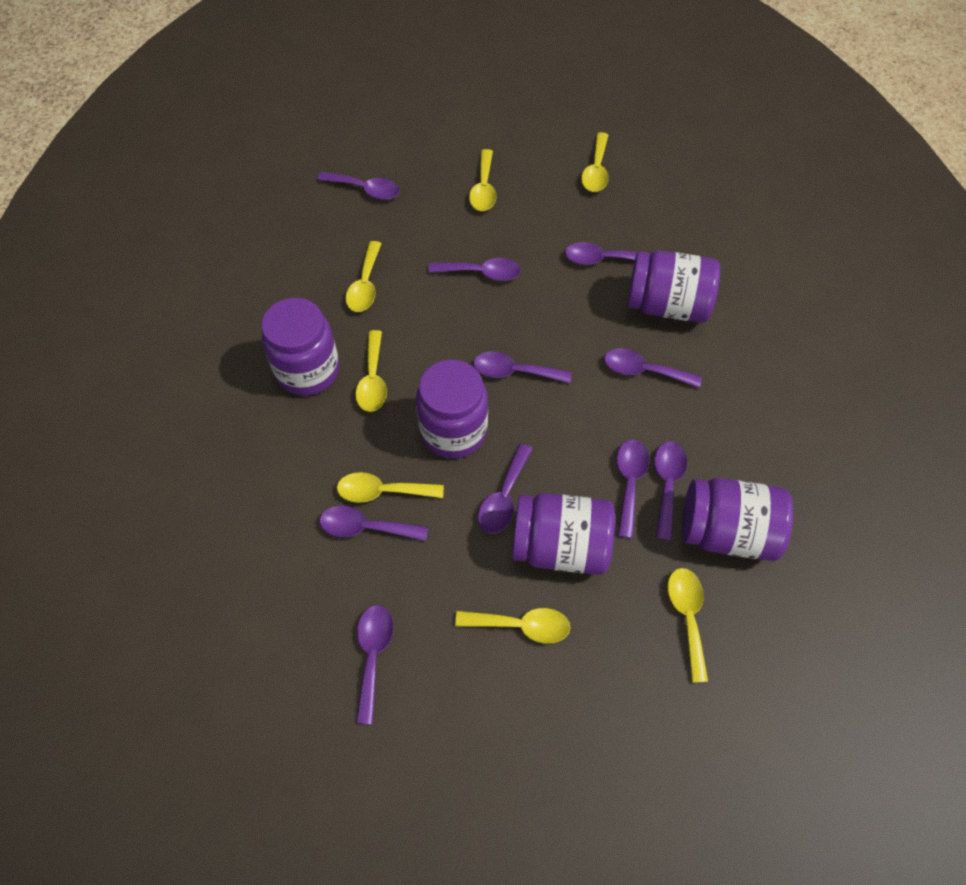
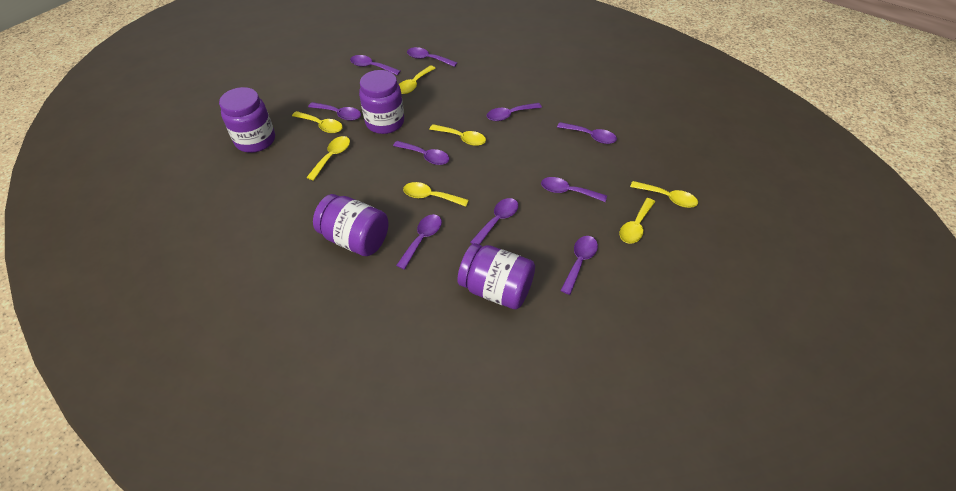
purple jar: 5 -> 4

